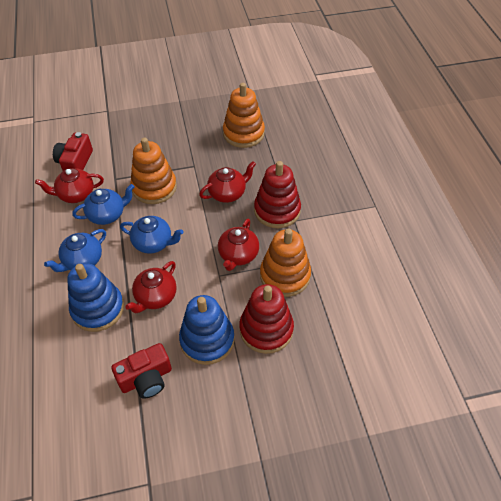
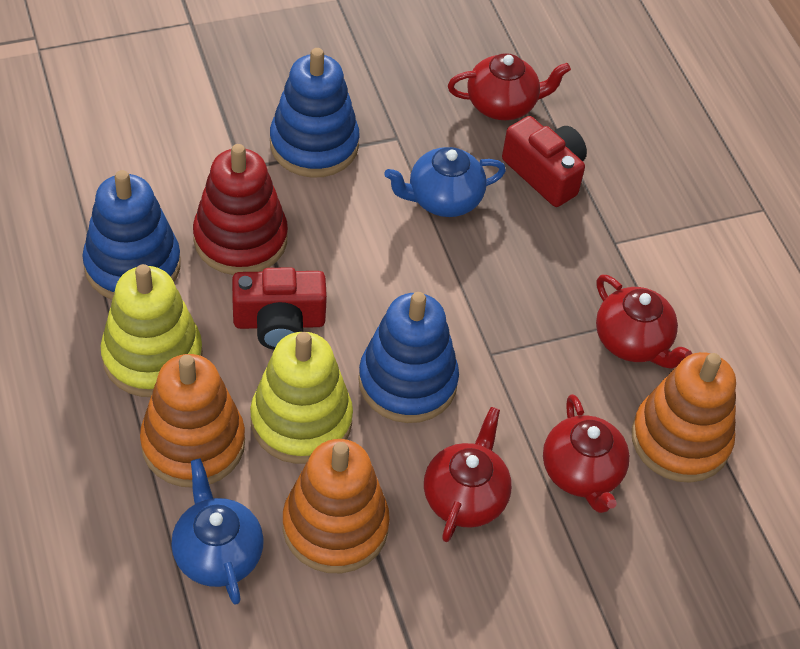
blue stacking toy: 2 -> 3
blue teapot: 3 -> 2
red stacking toy: 2 -> 1
yellow stacking toy: 0 -> 2

